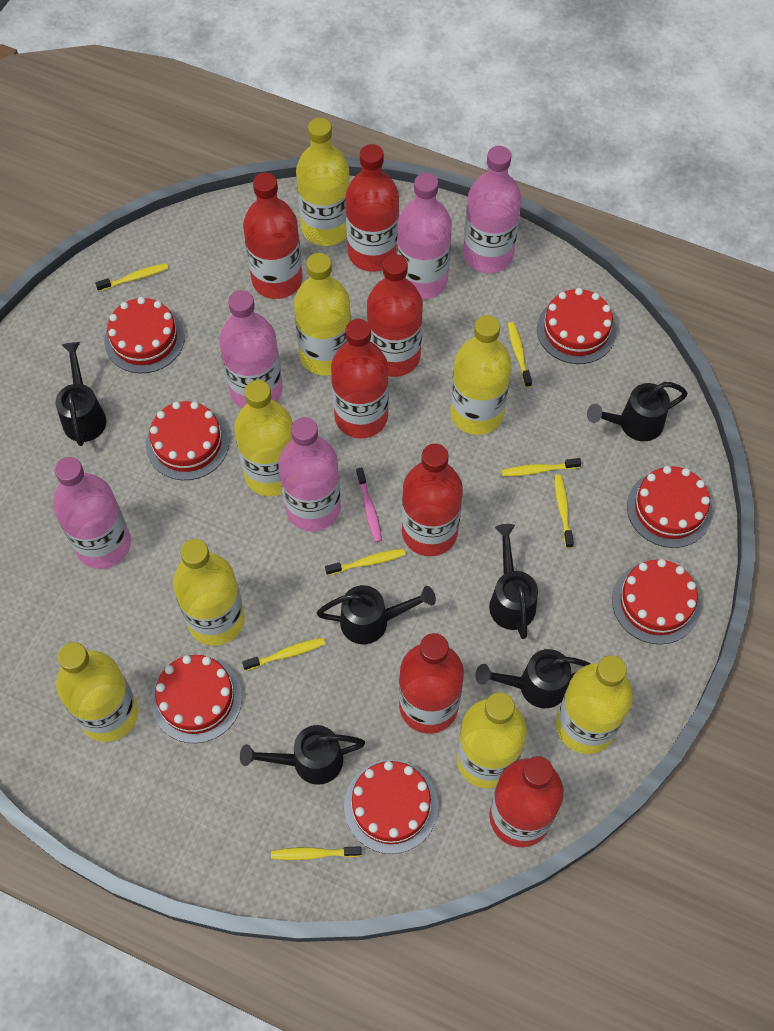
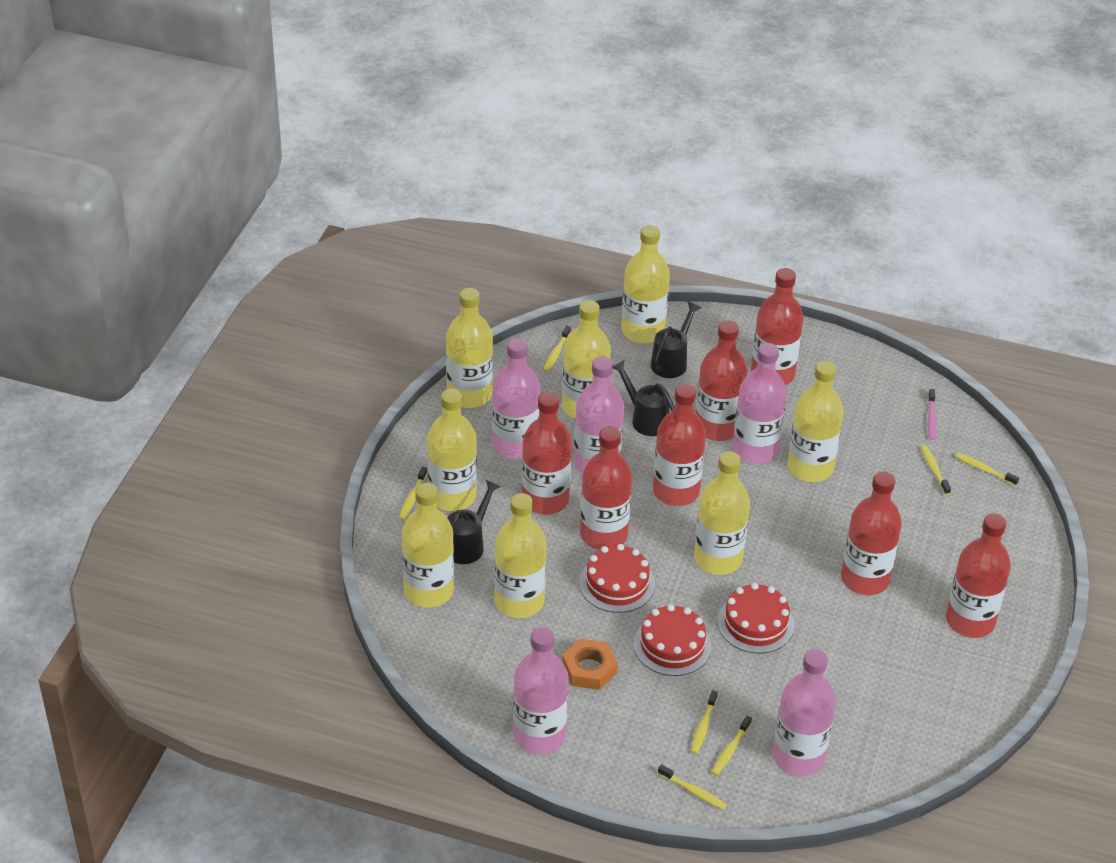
black watering can: 6 -> 3
orange nut: 0 -> 1
red cake: 7 -> 3

